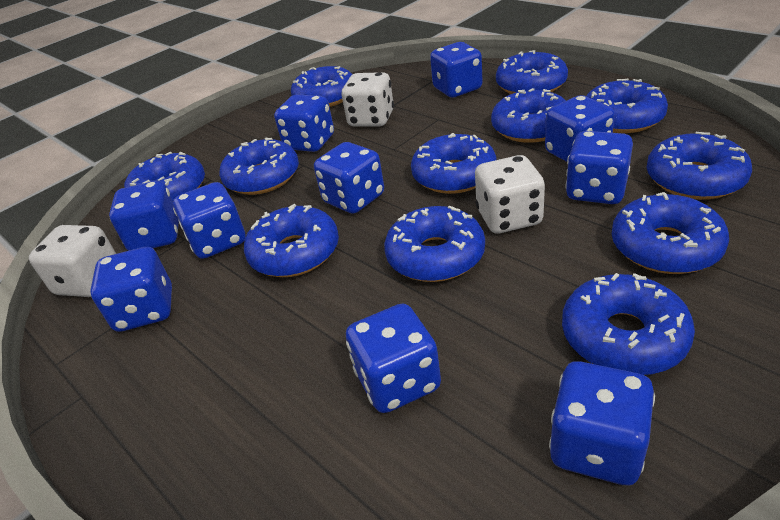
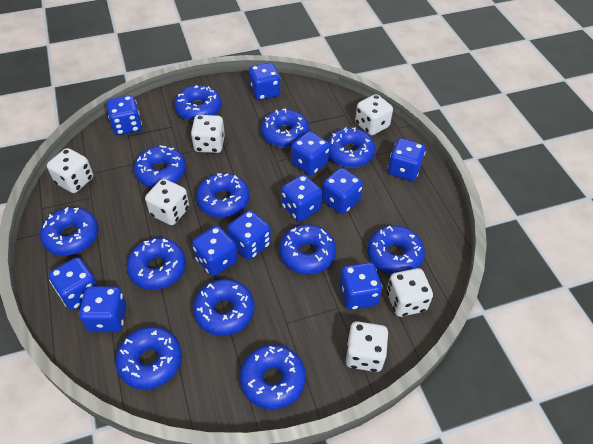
blue dice: 10 -> 11
white dice: 3 -> 6

